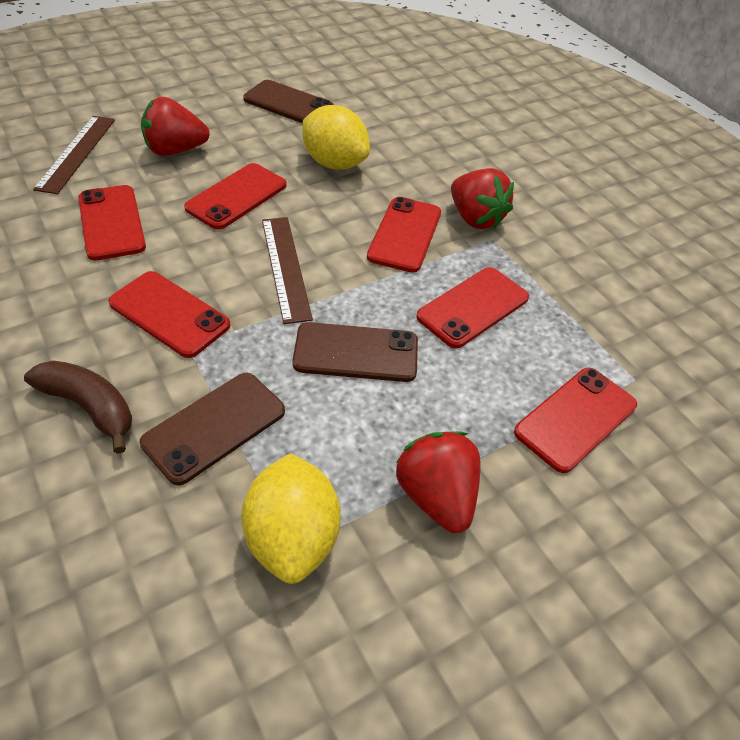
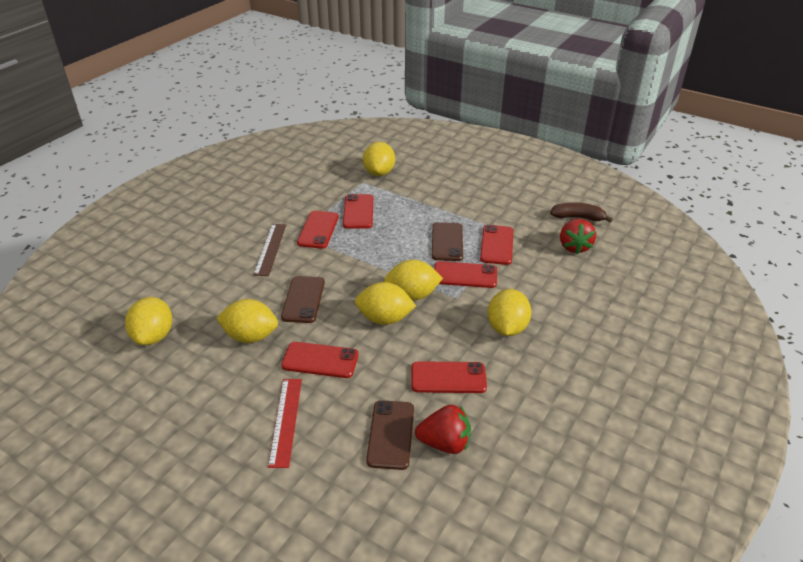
brown ruler: 2 -> 1
red ruler: 0 -> 1
red strawberry: 3 -> 2
yellow lemon: 2 -> 6

